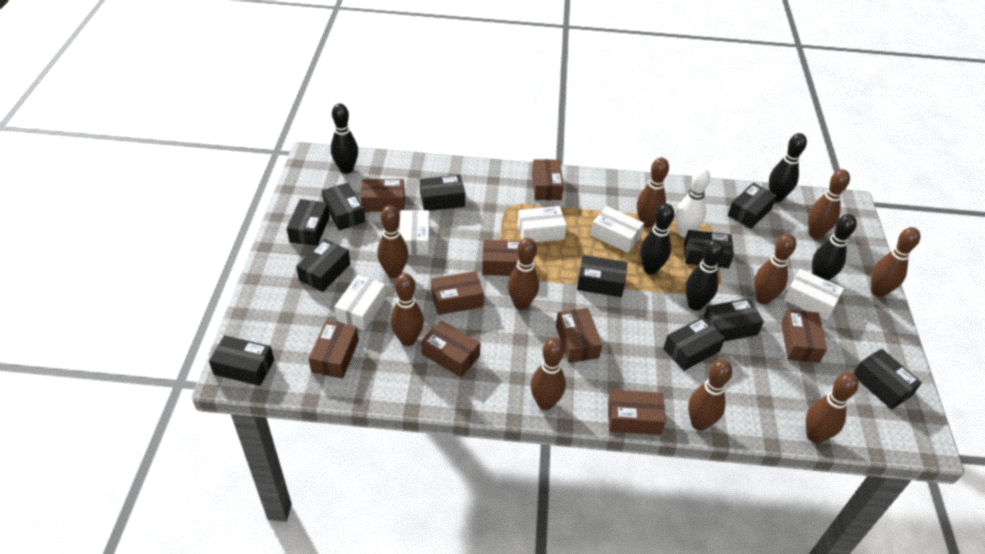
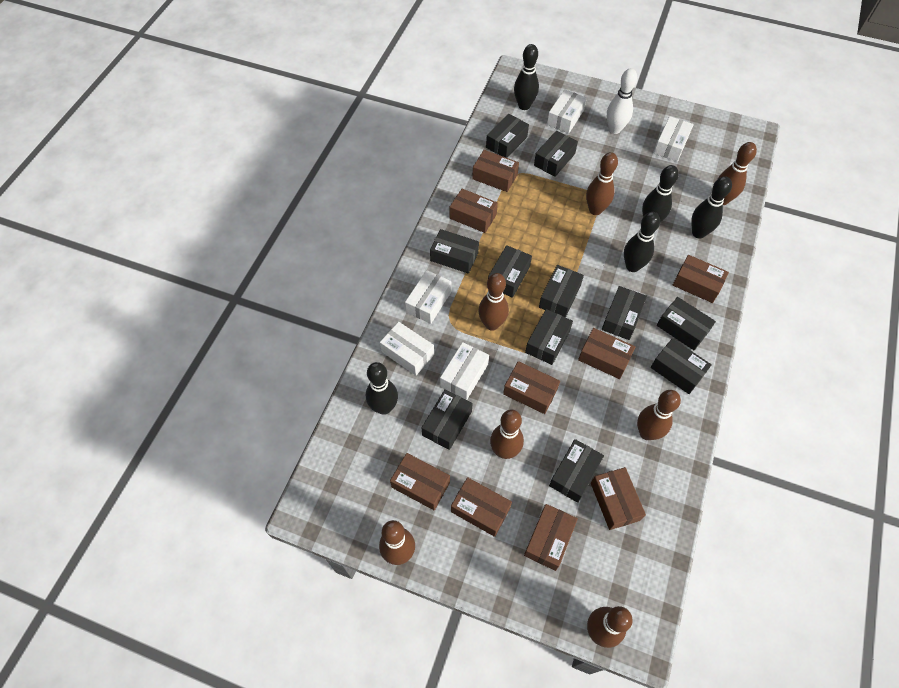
brown bowling pin: 10 -> 7

